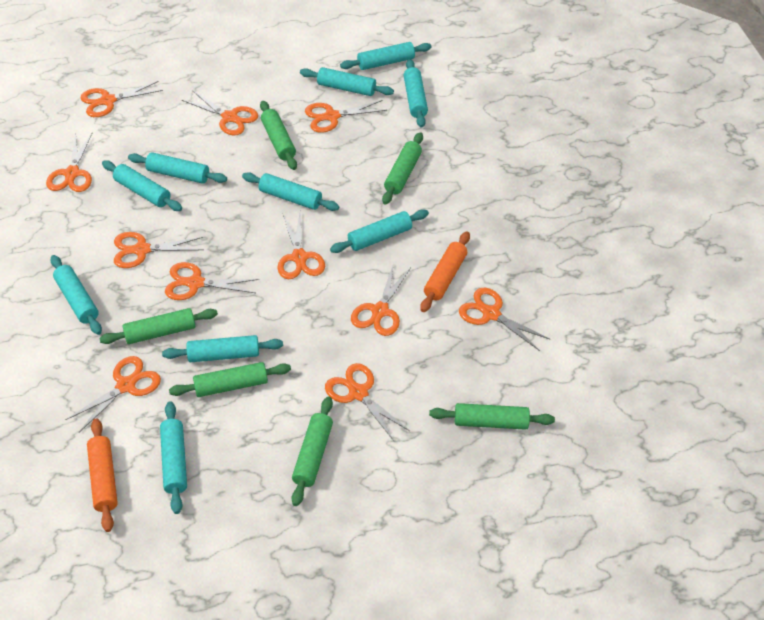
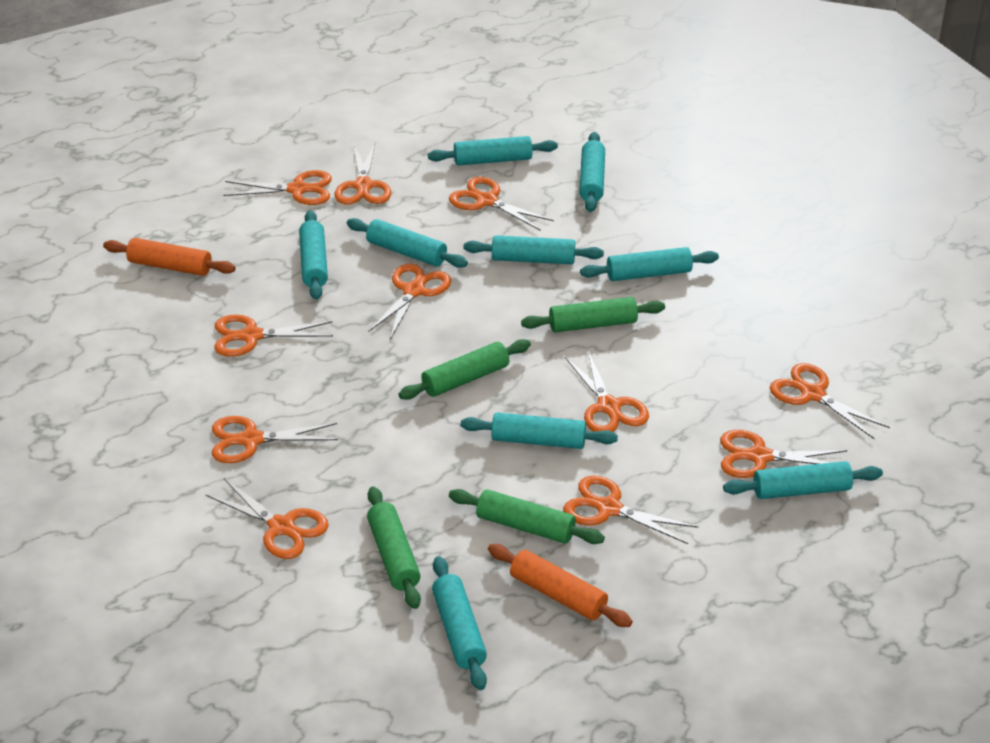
green rolling pin: 6 -> 4
turquoise rolling pin: 10 -> 9

